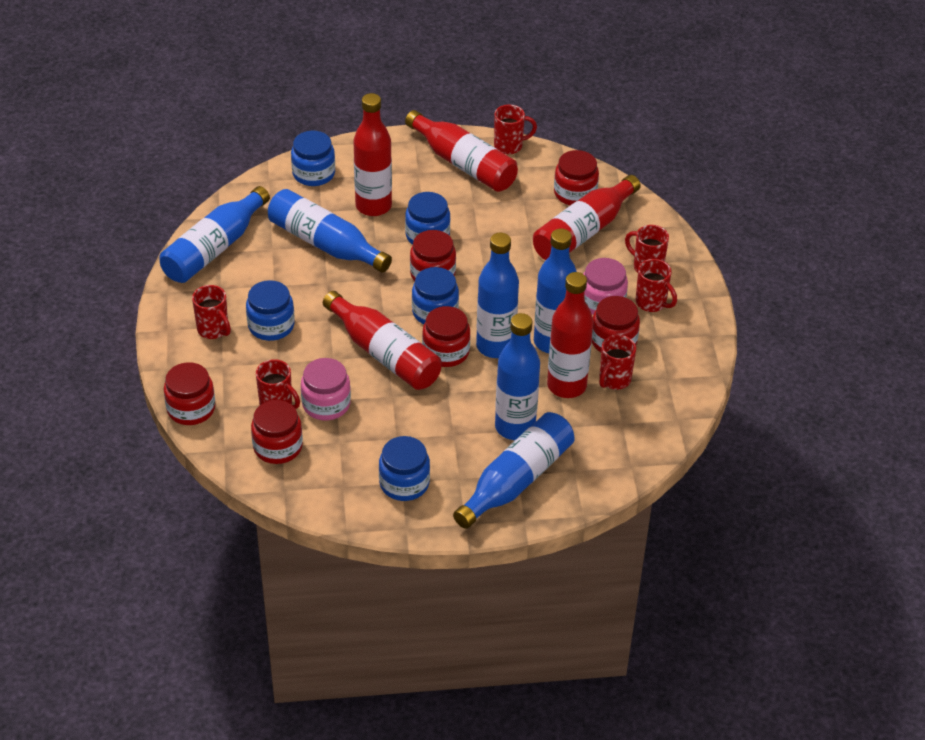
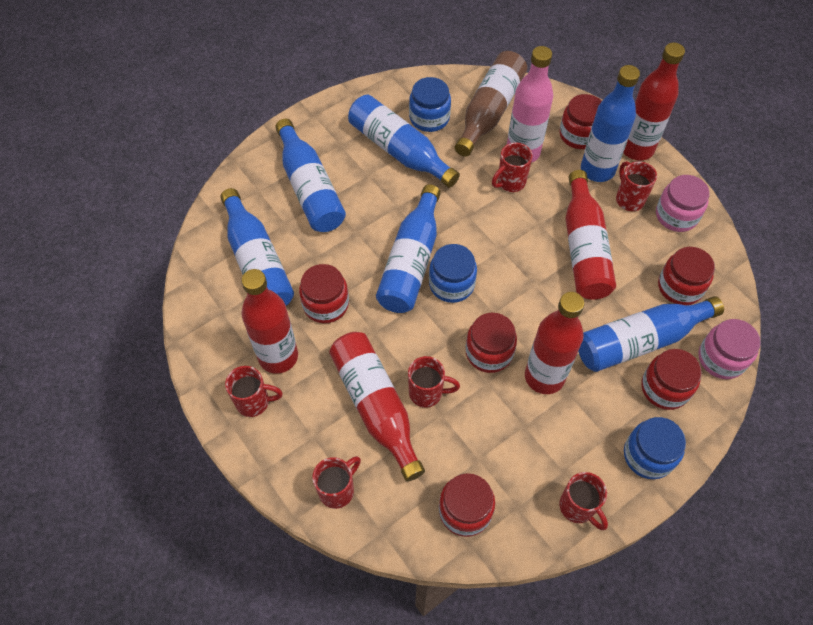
blue jar: 5 -> 3
brown bottle: 0 -> 1
pink bottle: 0 -> 1

